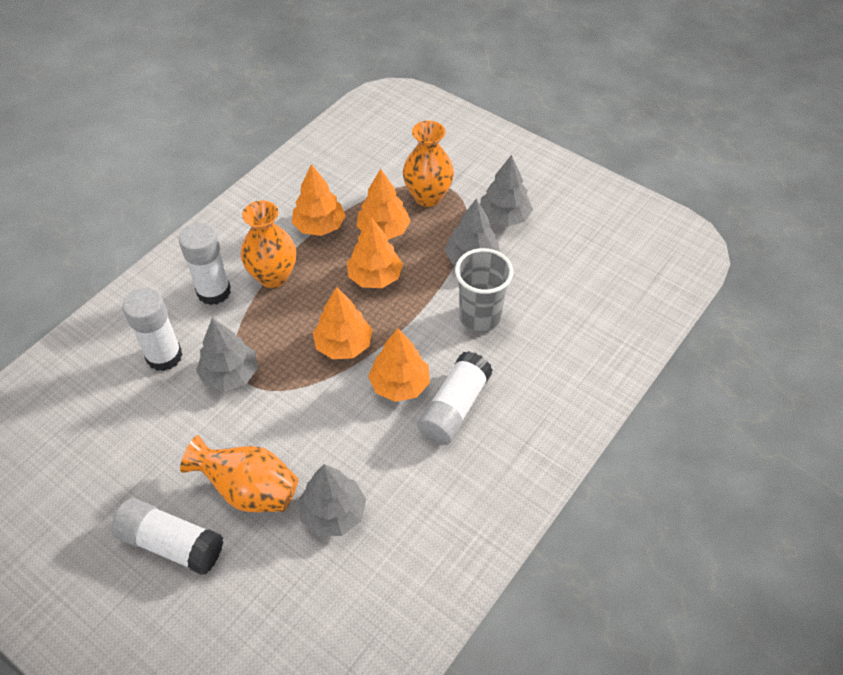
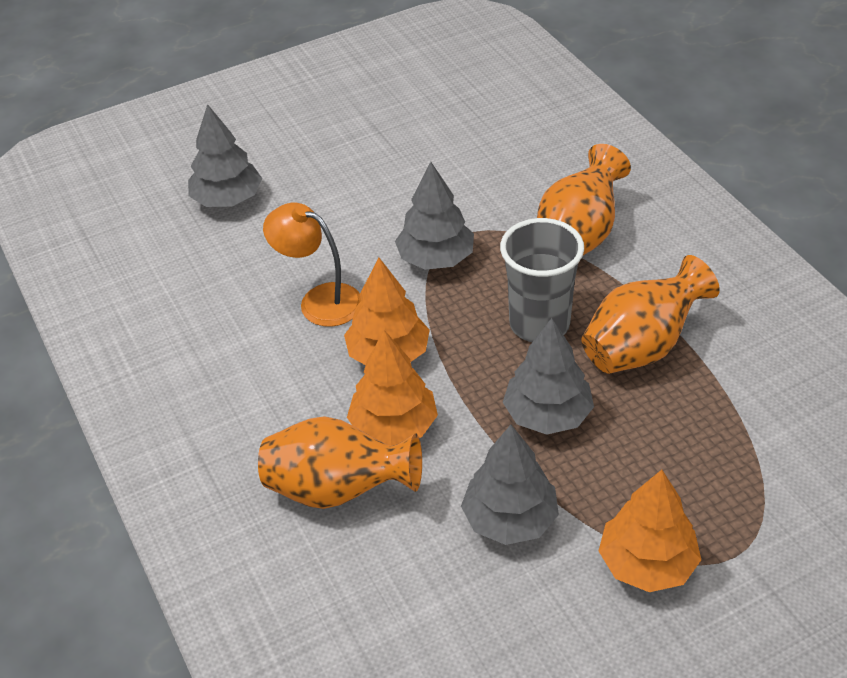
orange lamp: 0 -> 1
orange tree: 5 -> 3
white glue stick: 4 -> 0

